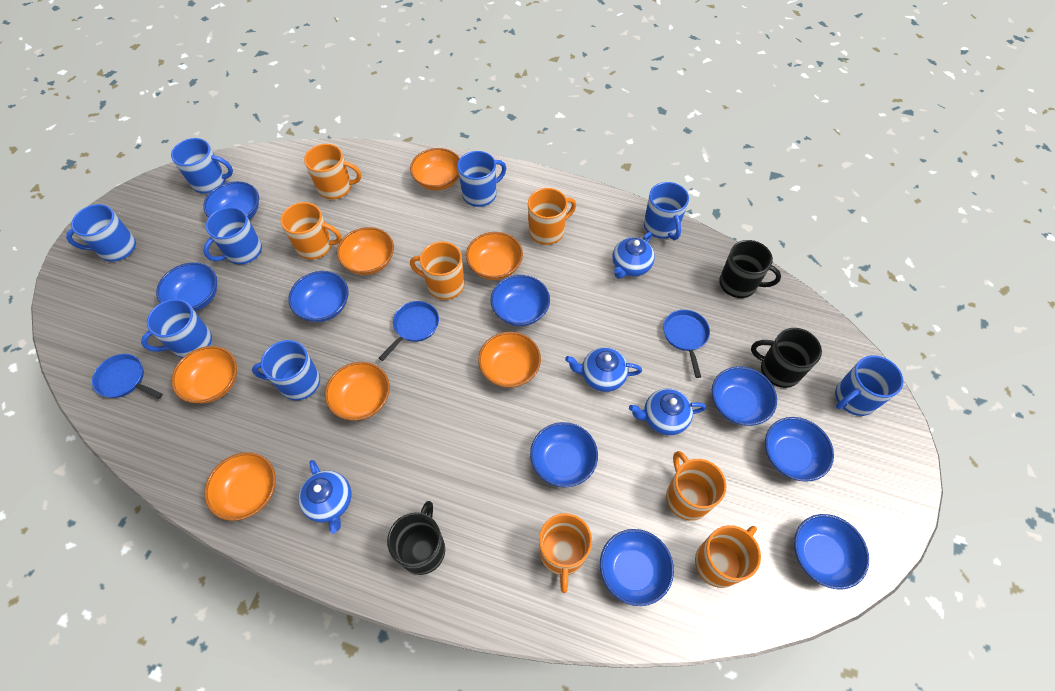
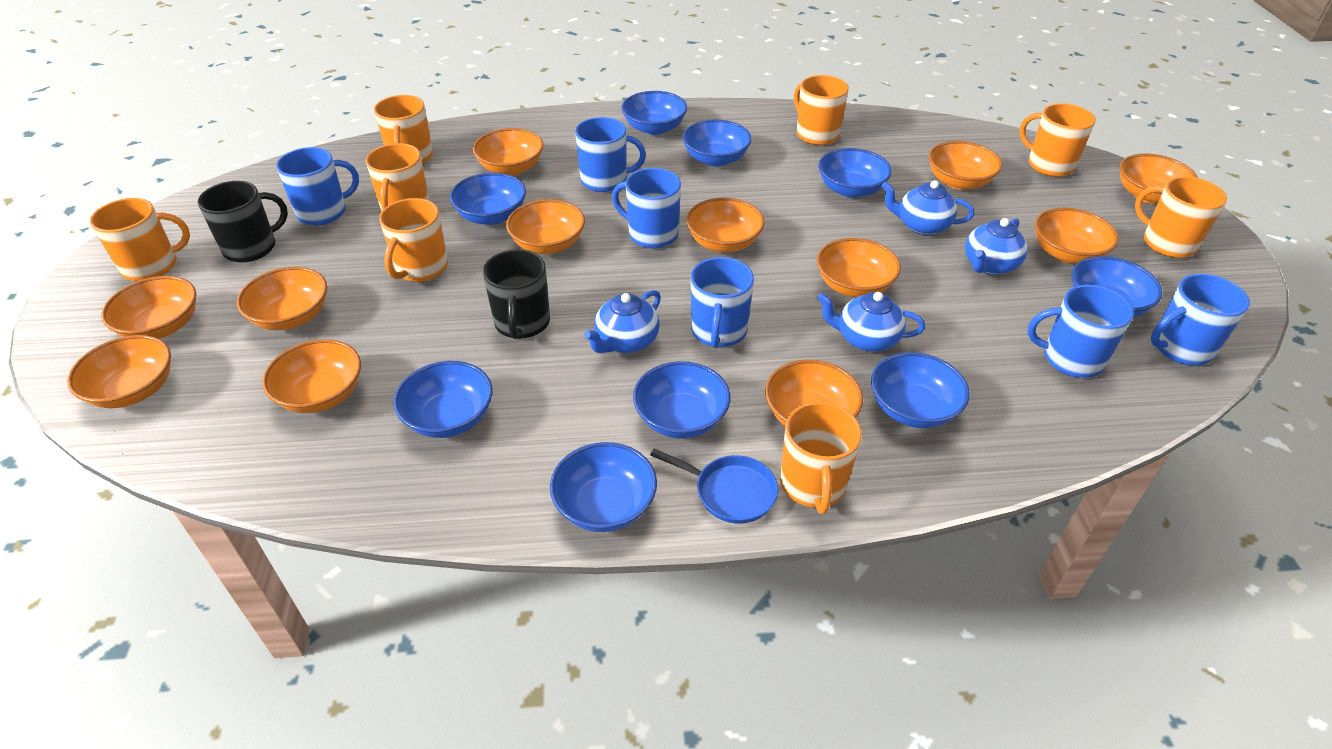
black mug: 3 -> 2
blue mug: 8 -> 6
blue pan: 3 -> 1
orange bowl: 7 -> 12
orange mug: 7 -> 8

